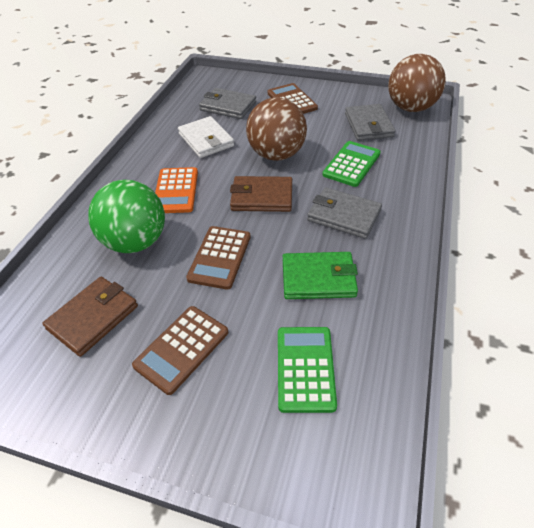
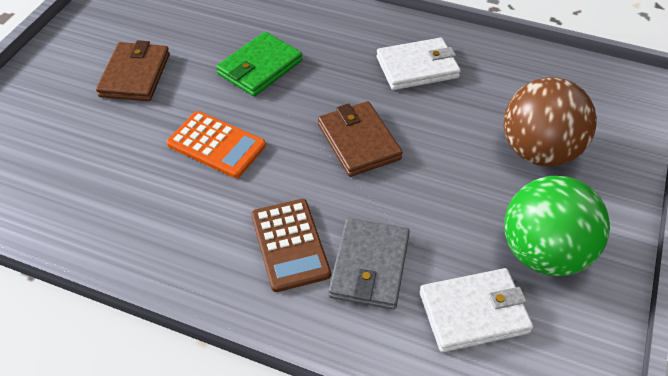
brown ball: 2 -> 1
brown calculator: 3 -> 1
green calculator: 2 -> 0
grey wallet: 3 -> 1
white wallet: 1 -> 2

